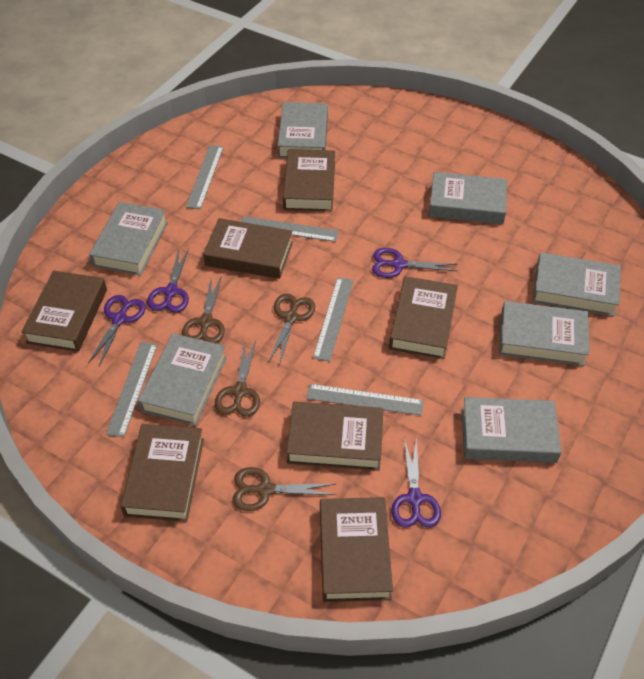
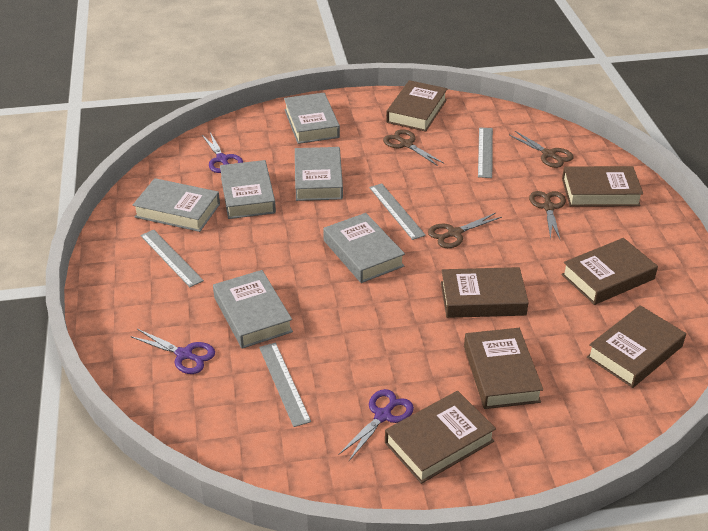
grey book: 7 -> 6
grey ruler: 5 -> 4
purple scissors: 4 -> 3

